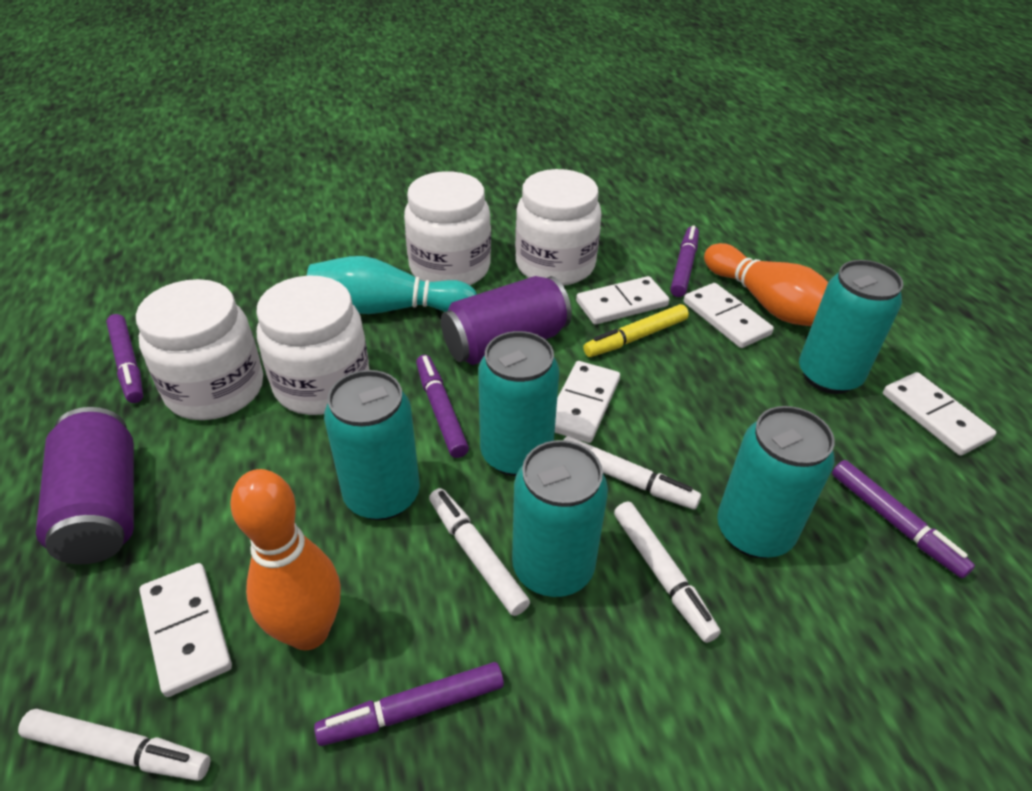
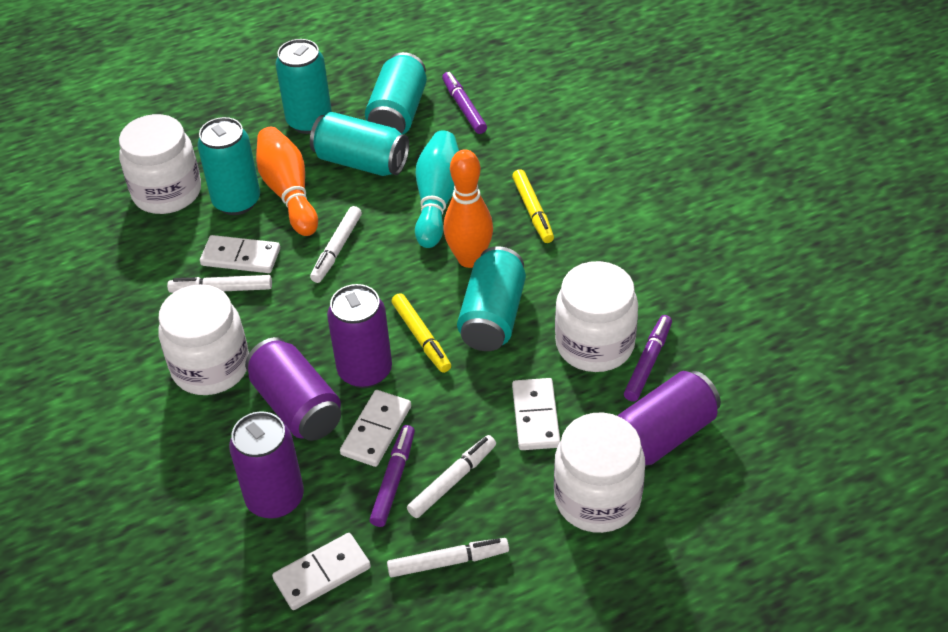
purple can: 2 -> 4
purple marker: 5 -> 3
white domino: 5 -> 4
yellow marker: 1 -> 2

